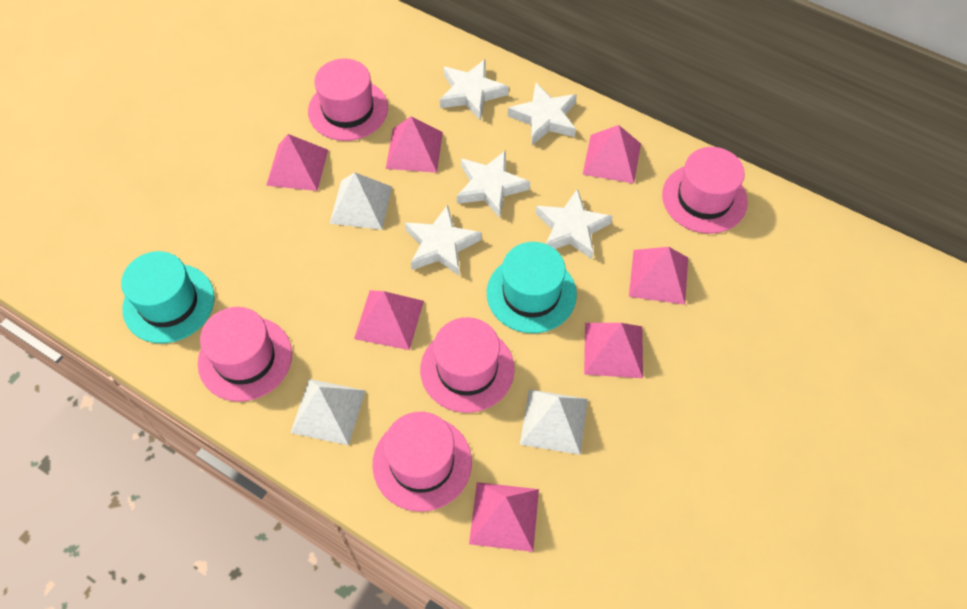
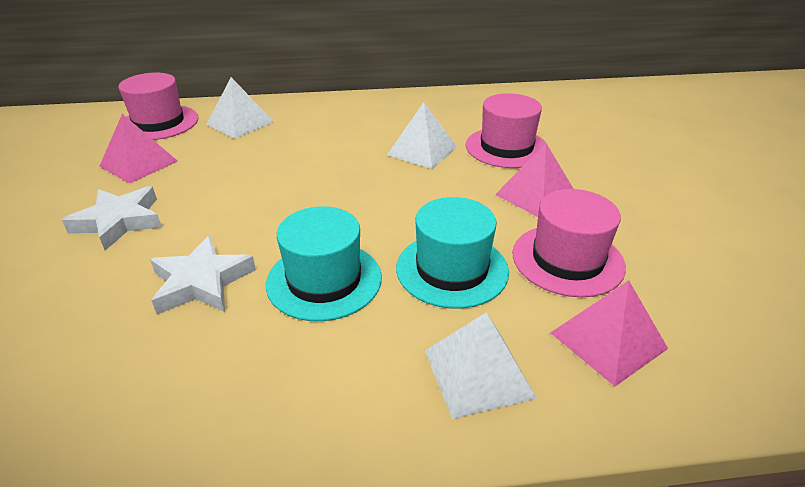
pink hat: 5 -> 3
pink pyramid: 7 -> 3
white star: 5 -> 2

